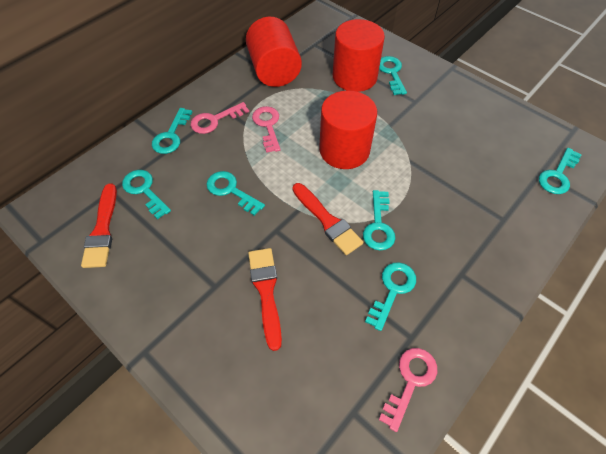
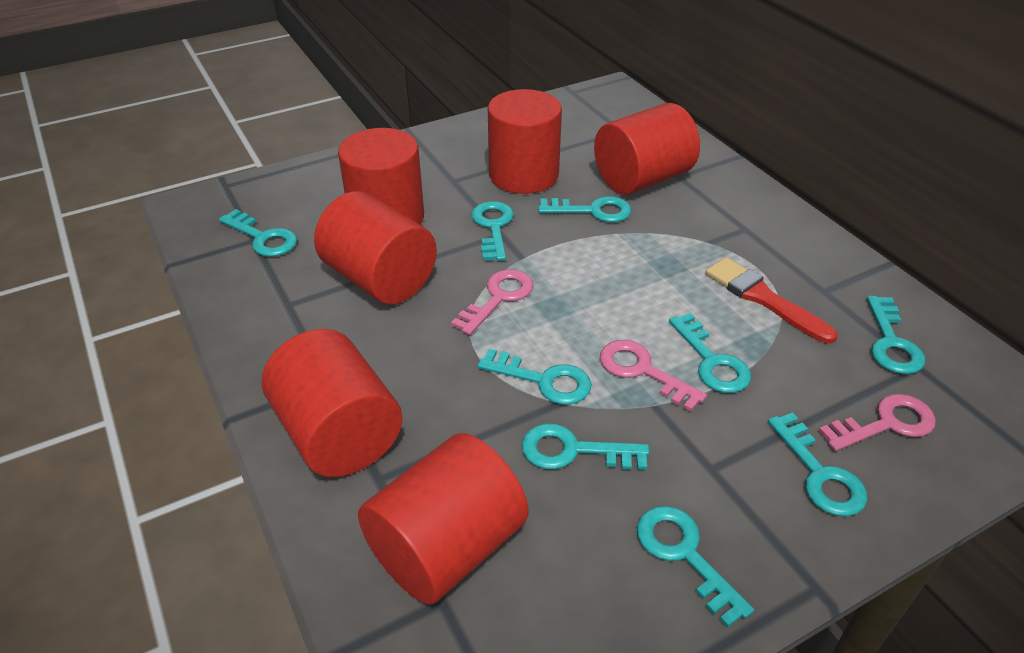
red brush: 3 -> 1
red cylinder: 3 -> 6
turquoise key: 7 -> 9

